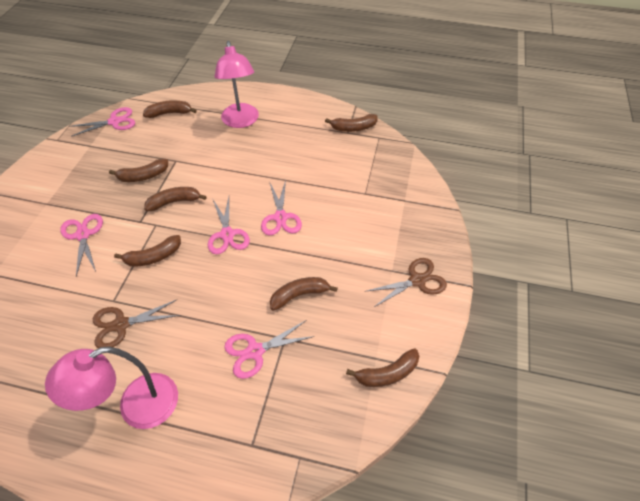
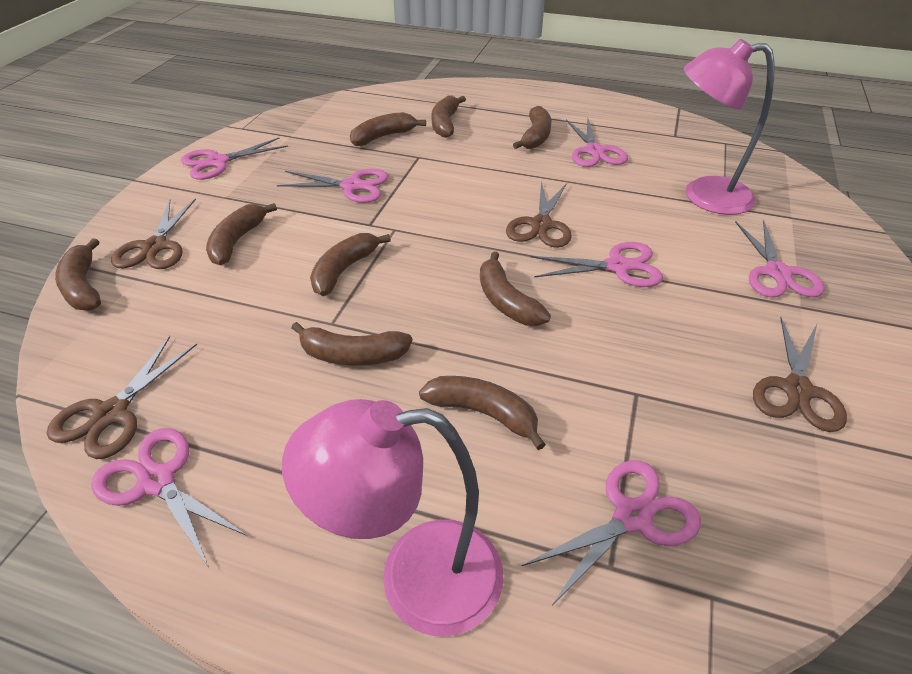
brown banana: 7 -> 9
brown scissors: 2 -> 4
pink scissors: 5 -> 7

